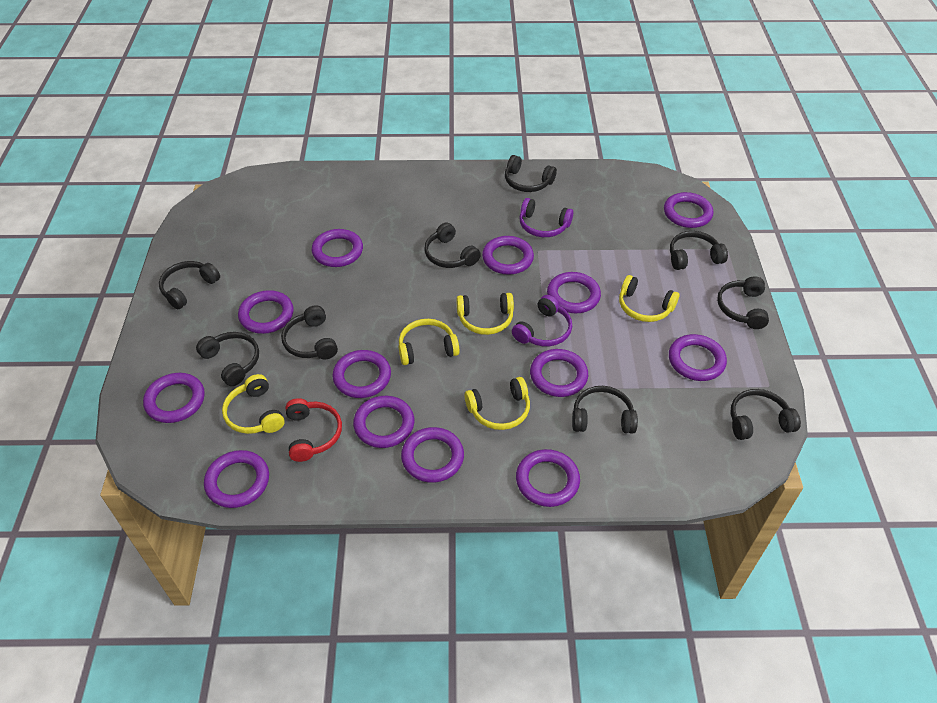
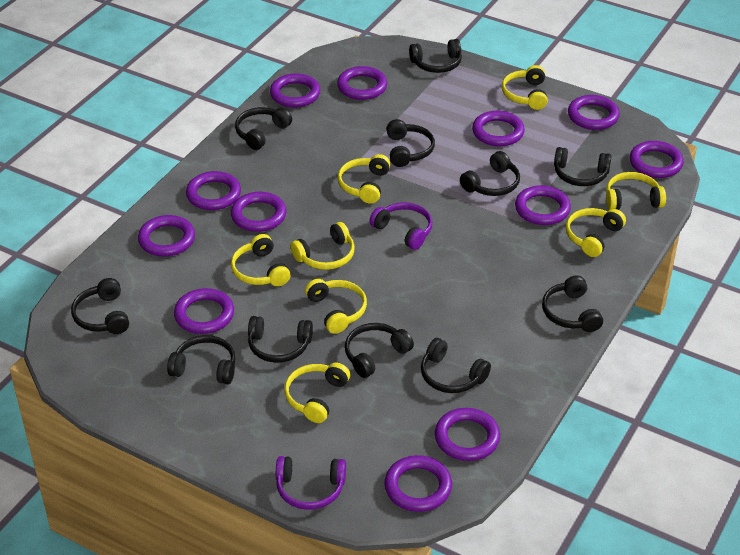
black headphones: 9 -> 11
purple ring: 13 -> 12
red headphones: 1 -> 0
yellow headphones: 5 -> 8

